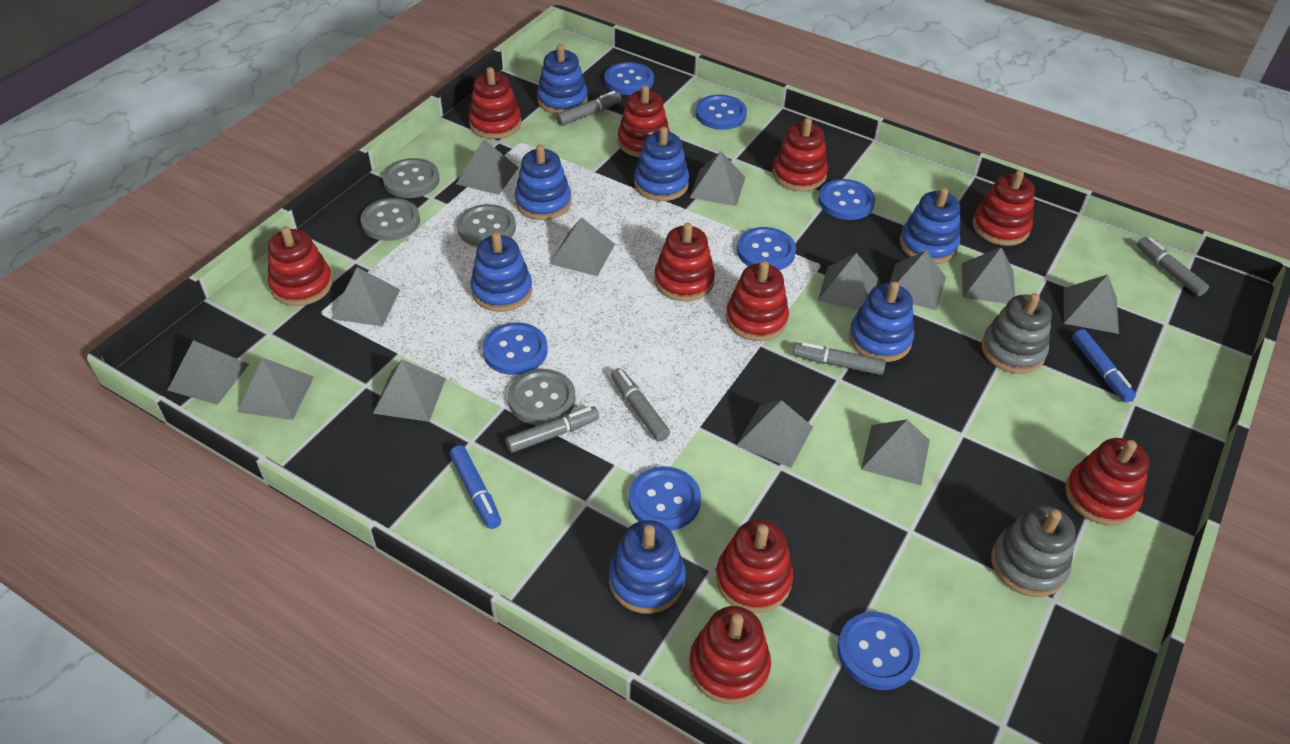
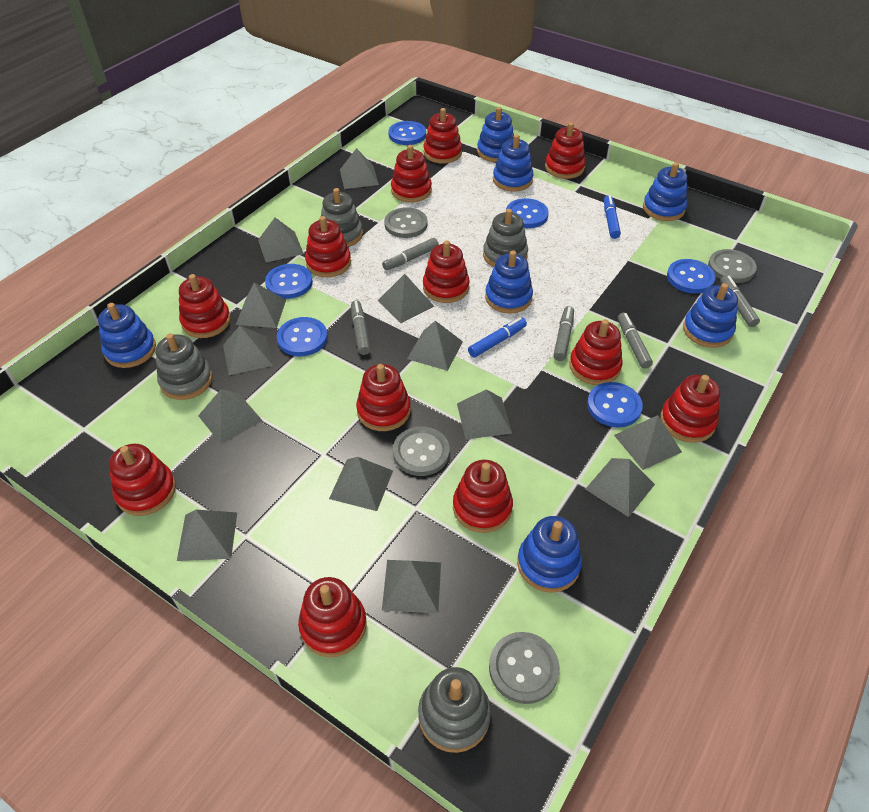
blue button: 7 -> 6
grey stacking toy: 2 -> 4
red stacking toy: 10 -> 12

